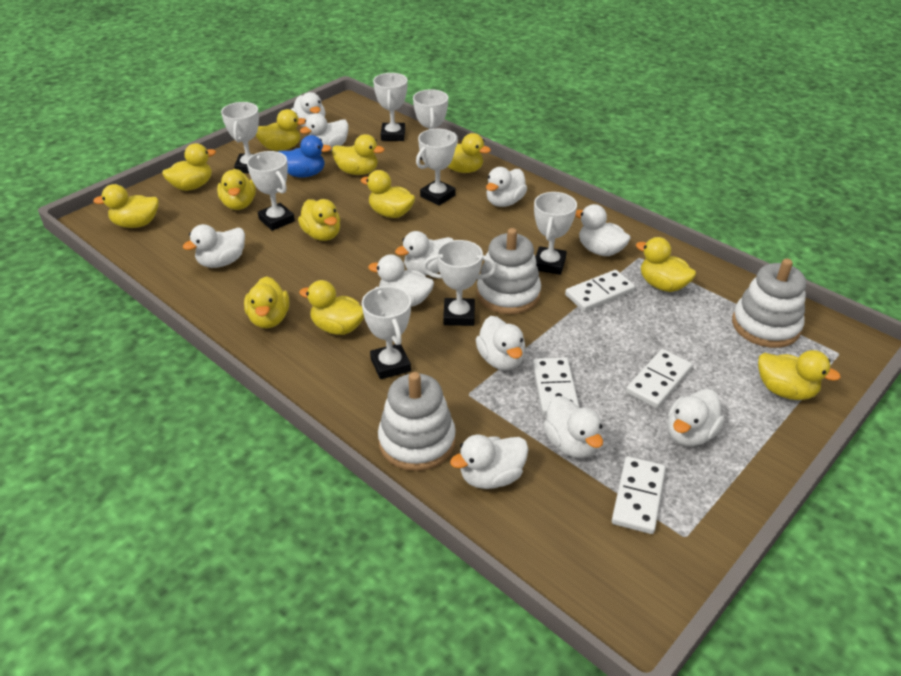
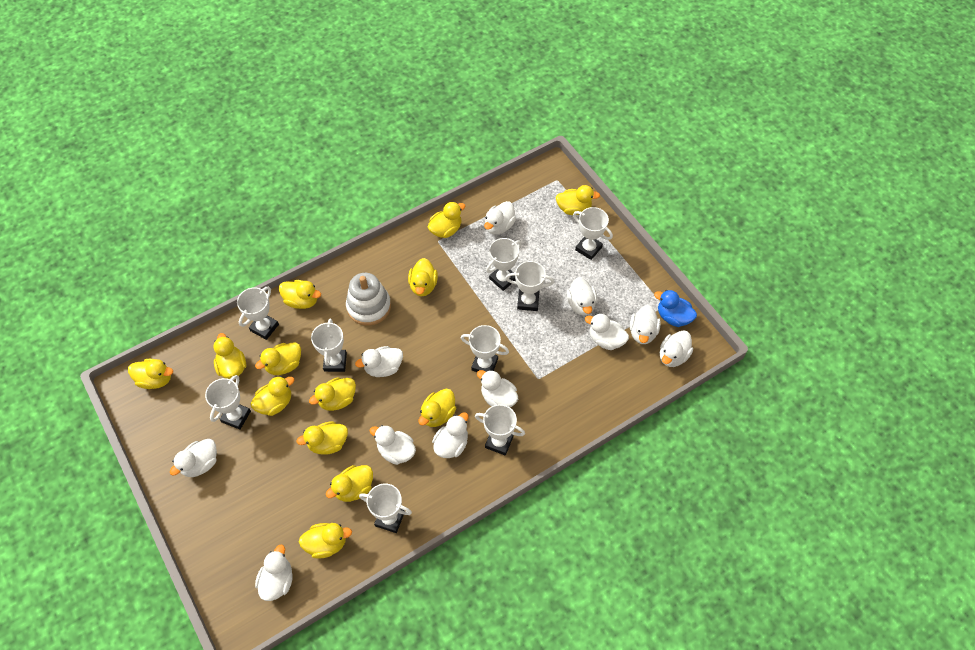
white domino: 4 -> 0
white stacking toy: 3 -> 1
white trophy: 8 -> 9
yellow duck: 12 -> 13

